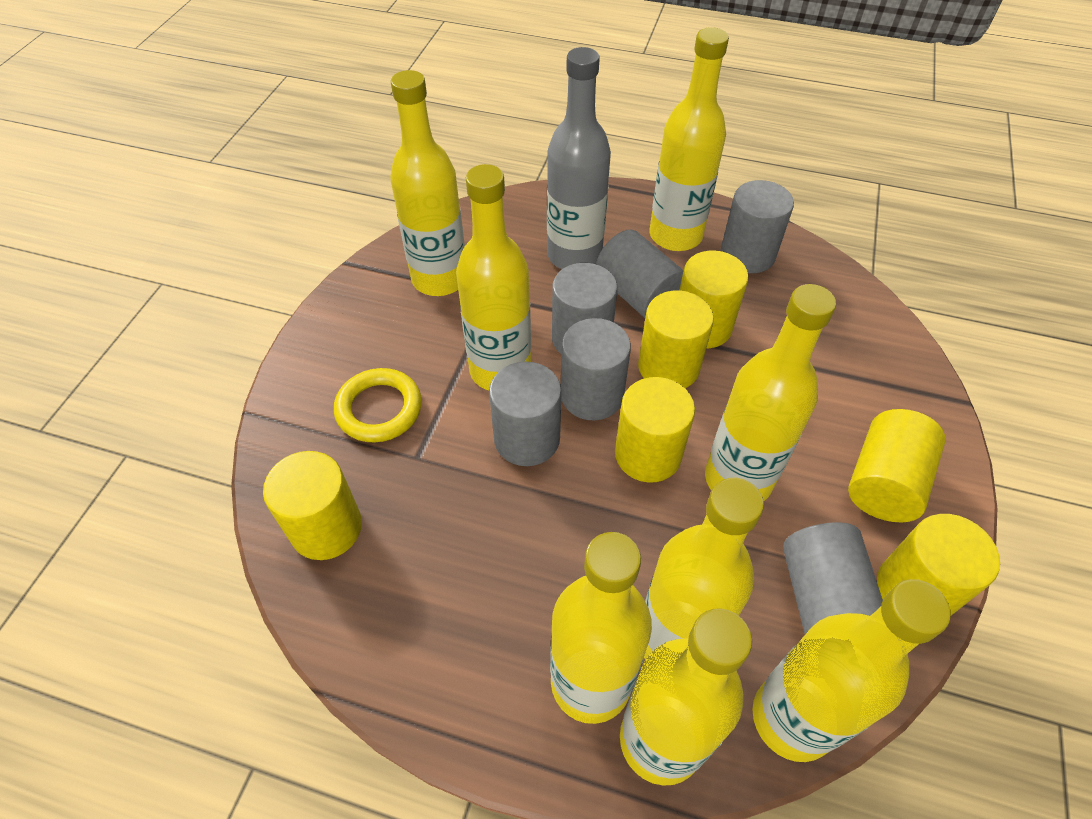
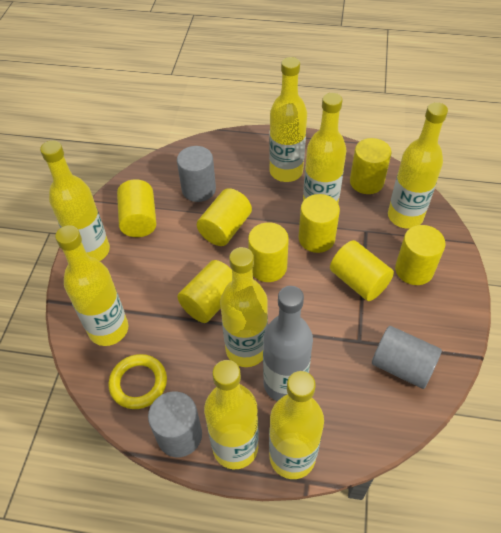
grey cylinder: 6 -> 3
yellow cylinder: 6 -> 8

